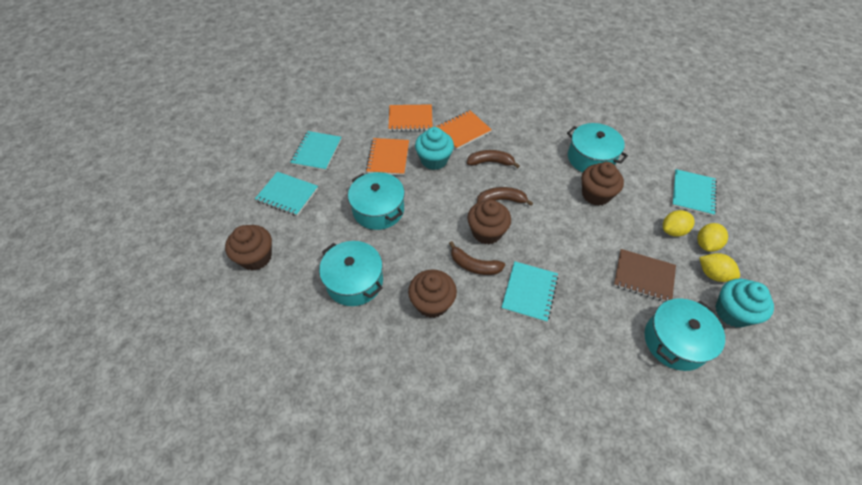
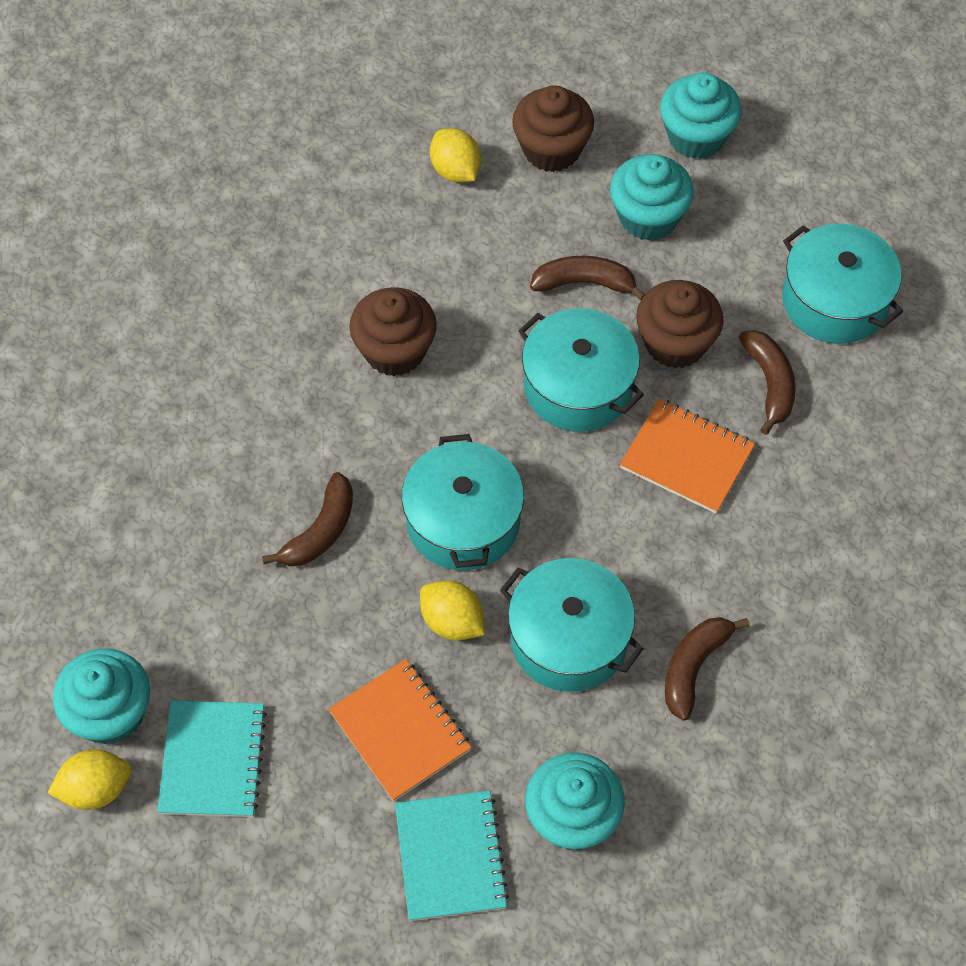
brown banana: 3 -> 4
brown cupcake: 4 -> 3
brown notebook: 1 -> 0
orange notebook: 3 -> 2
turquoise cupcake: 2 -> 4
turquoise notebook: 4 -> 2

